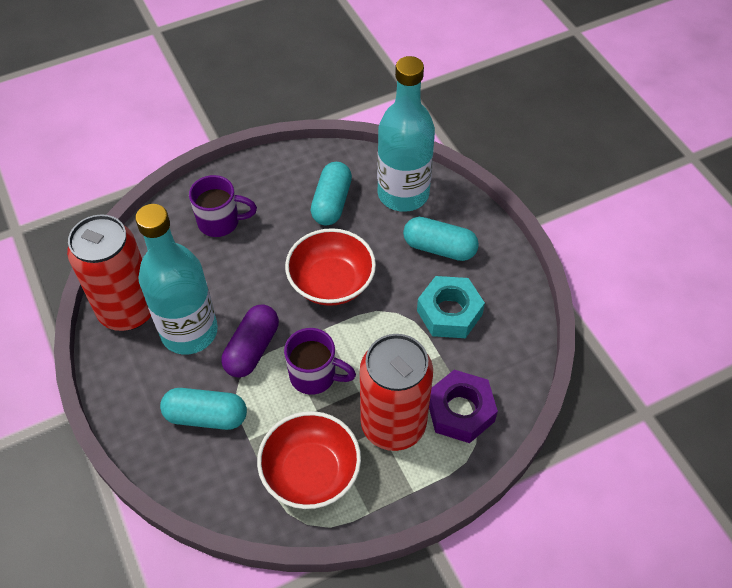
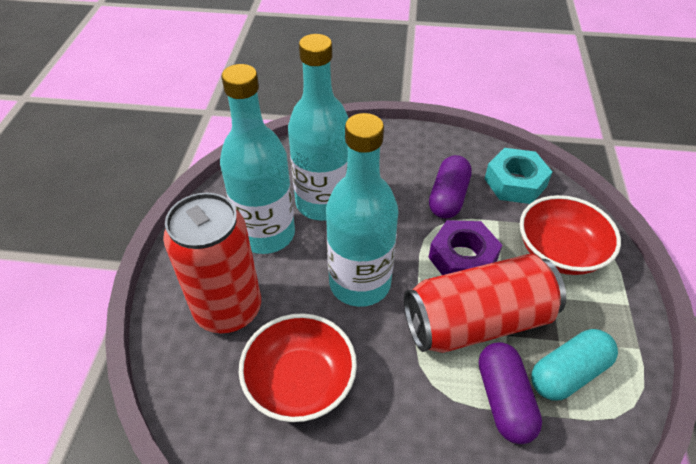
purple capsule: 1 -> 2
purple mug: 2 -> 0
turquoise bottle: 2 -> 3
turquoise capsule: 3 -> 1

